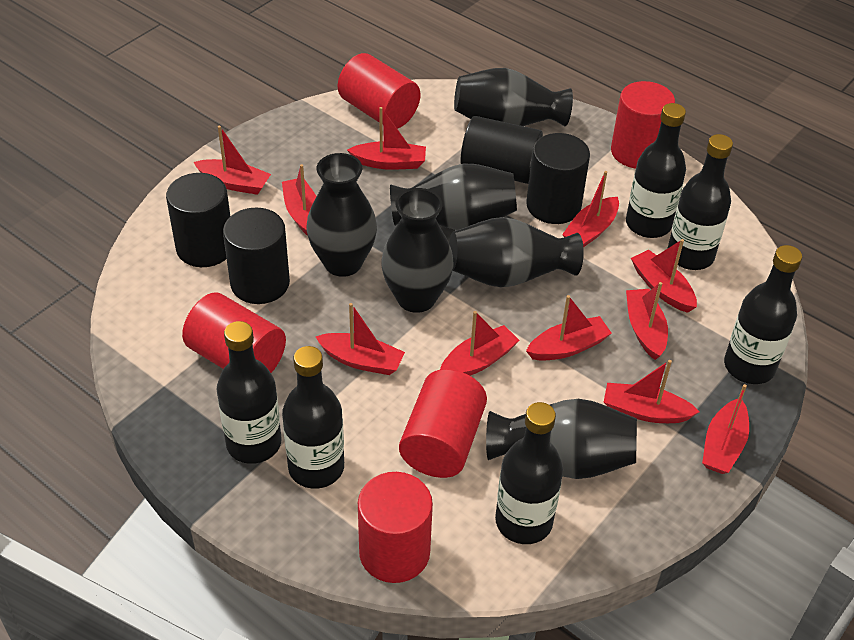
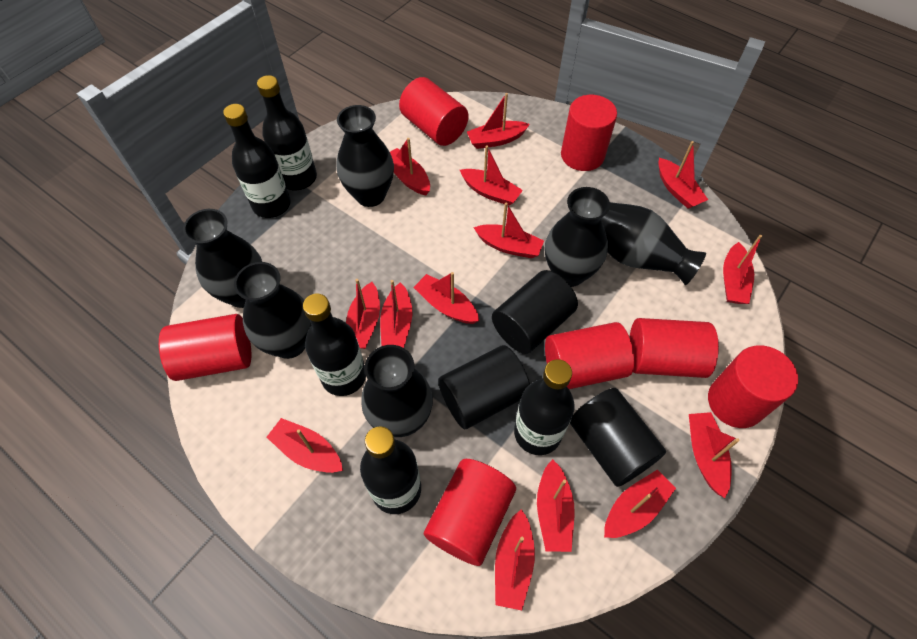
black bottle: 6 -> 5
black cylinder: 4 -> 3
red boat: 11 -> 14
red cylinder: 5 -> 7

